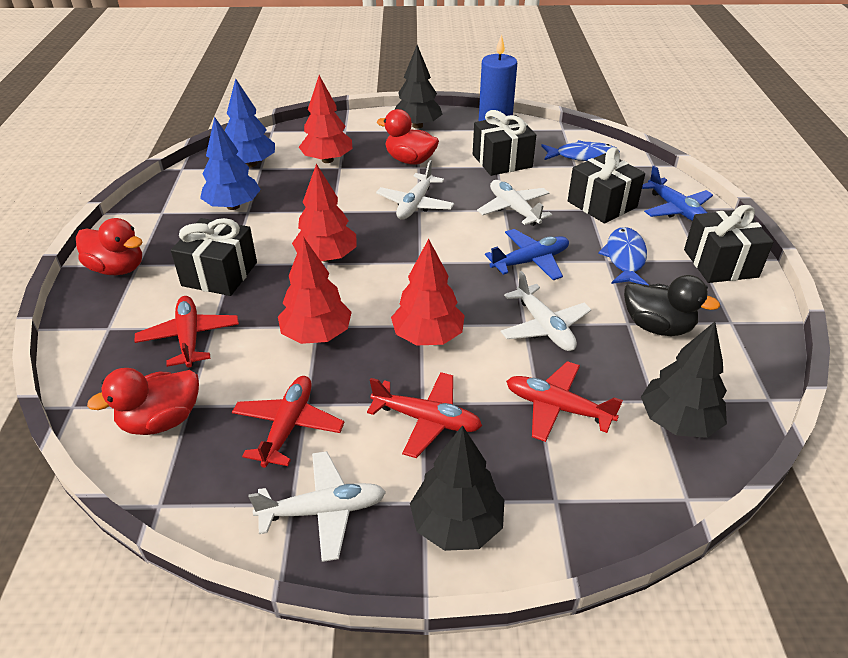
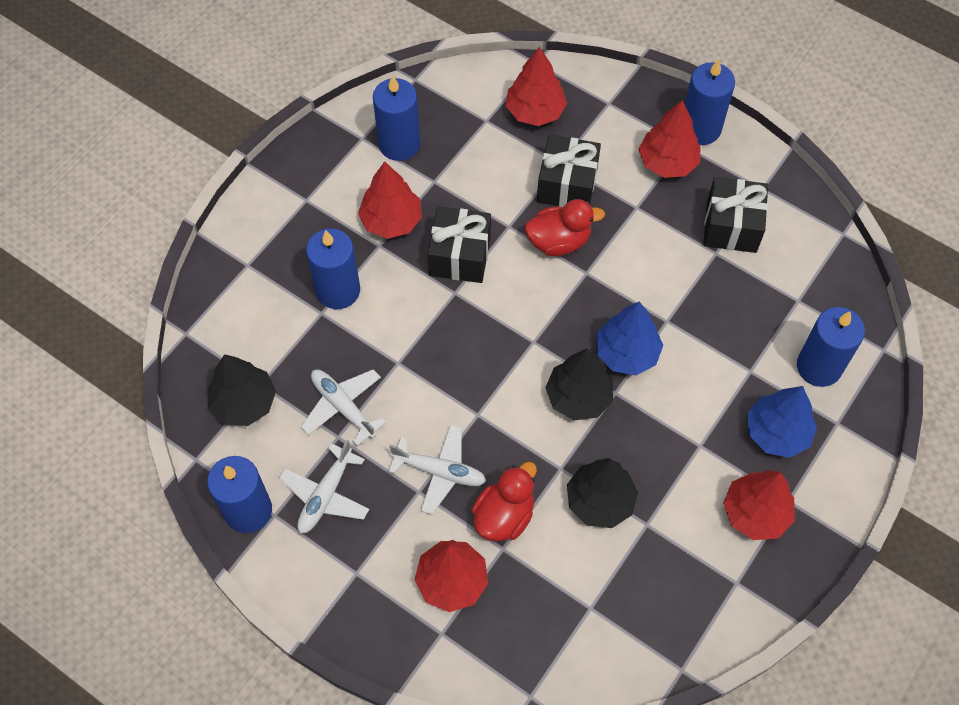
black duck: 1 -> 0
black gift: 4 -> 3
blue candle: 1 -> 5
blue fish: 2 -> 0
blue plane: 2 -> 0
red duck: 3 -> 2
red plane: 4 -> 0
red tree: 4 -> 5
white plane: 4 -> 3

